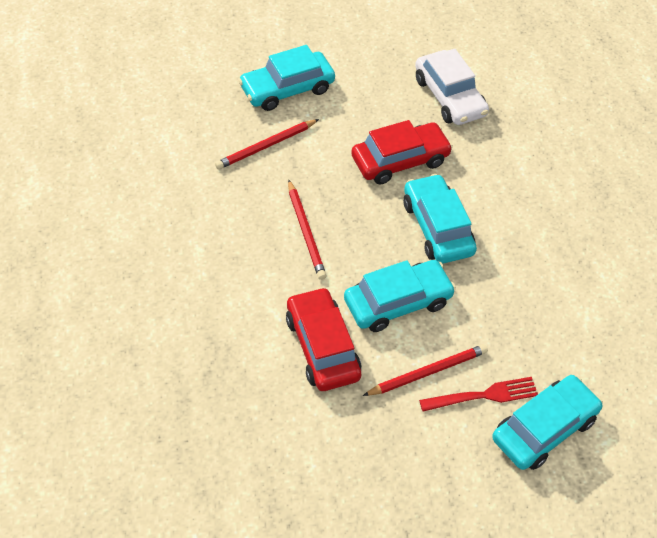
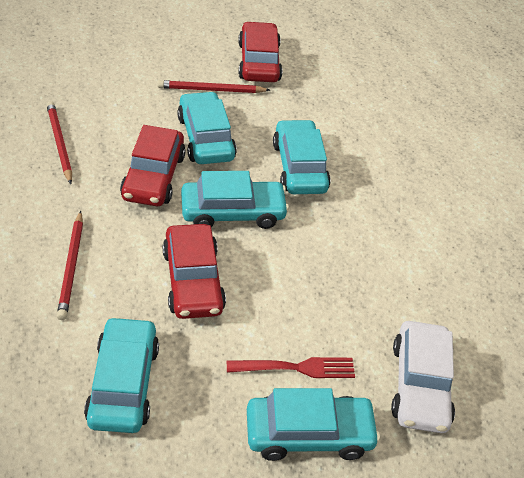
red car: 2 -> 3
turquoise car: 4 -> 5

